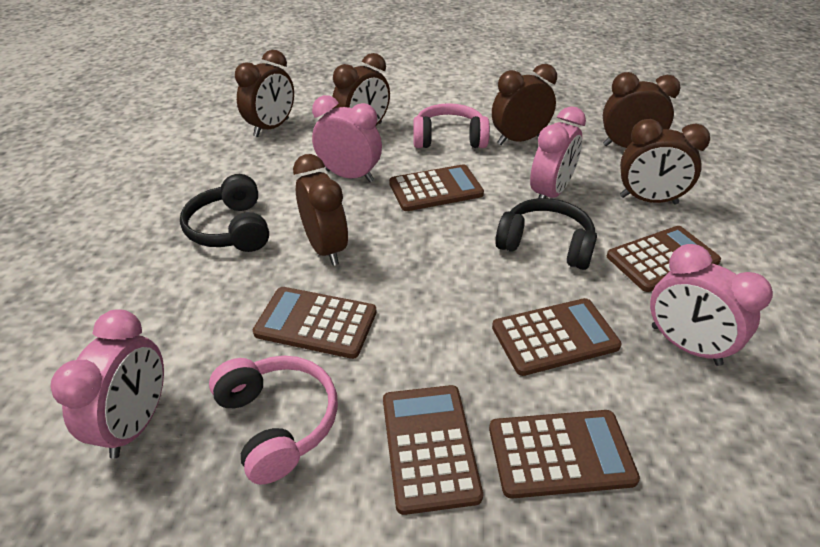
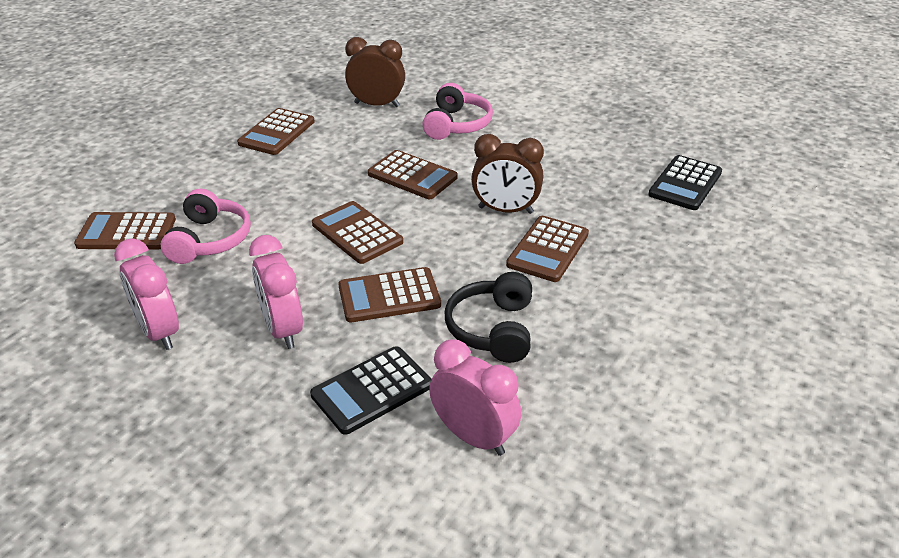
black calculator: 0 -> 2
black headphones: 2 -> 1
brown clock: 6 -> 2
pink clock: 4 -> 3

